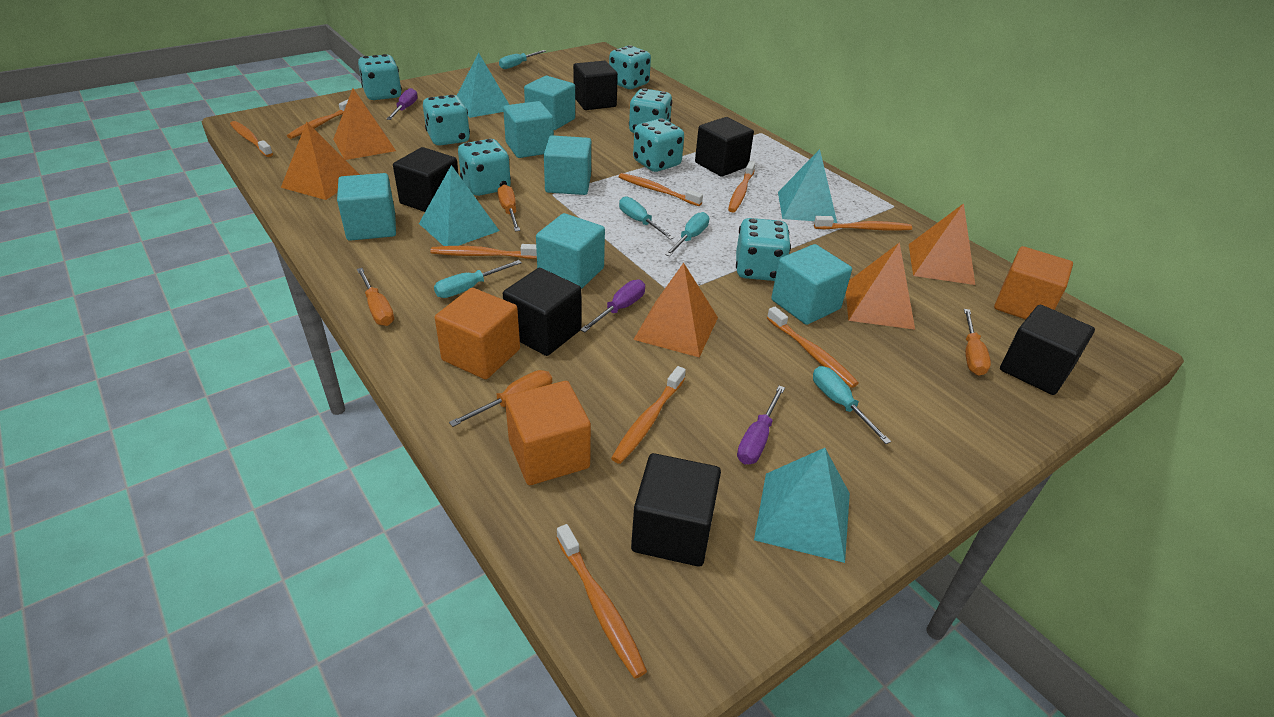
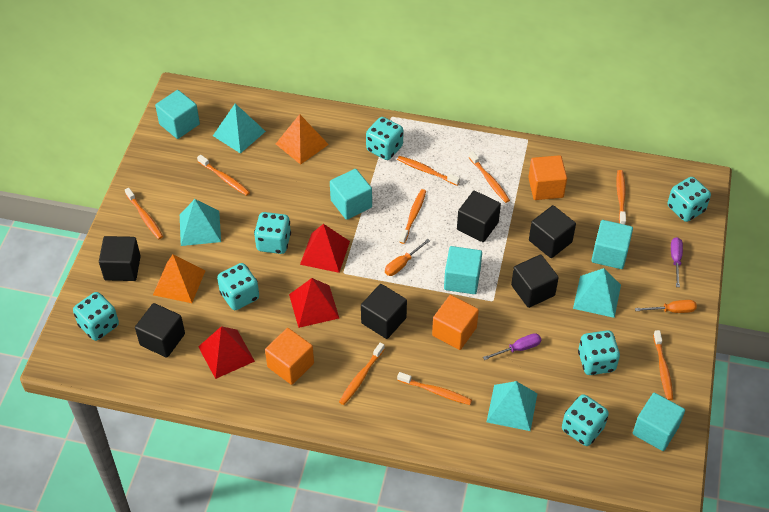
orange pyramid: 5 -> 2
orange screwdriver: 4 -> 2
purple screwdriver: 3 -> 2
red pyramid: 0 -> 3
turquoise cube: 6 -> 5
turquoise screwdriver: 5 -> 0

